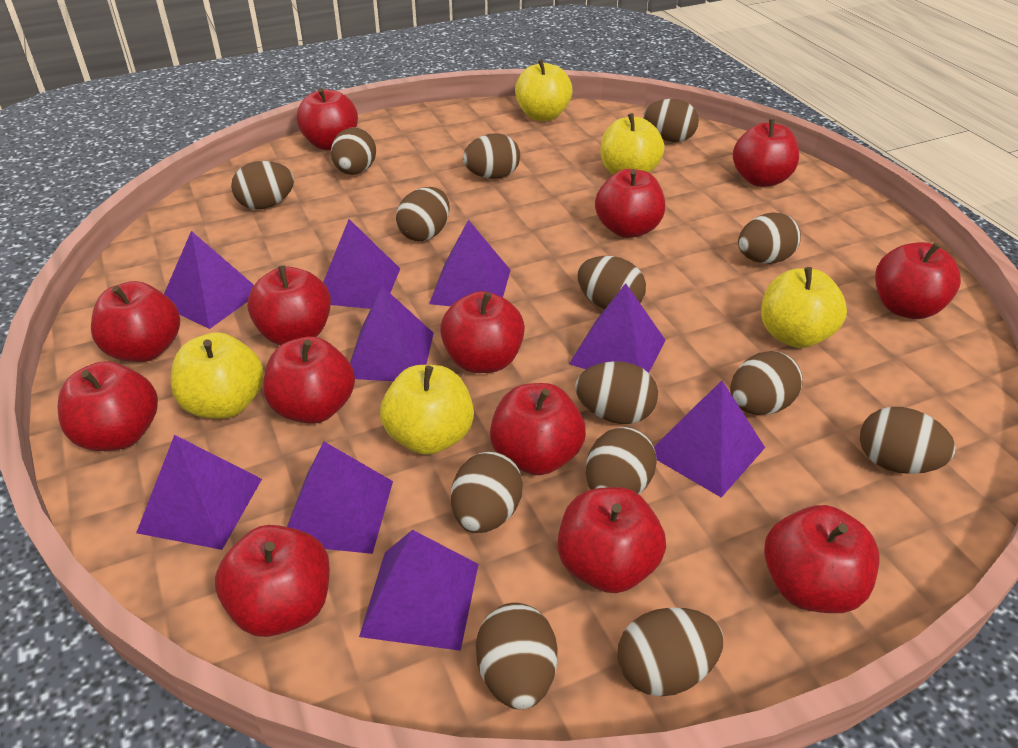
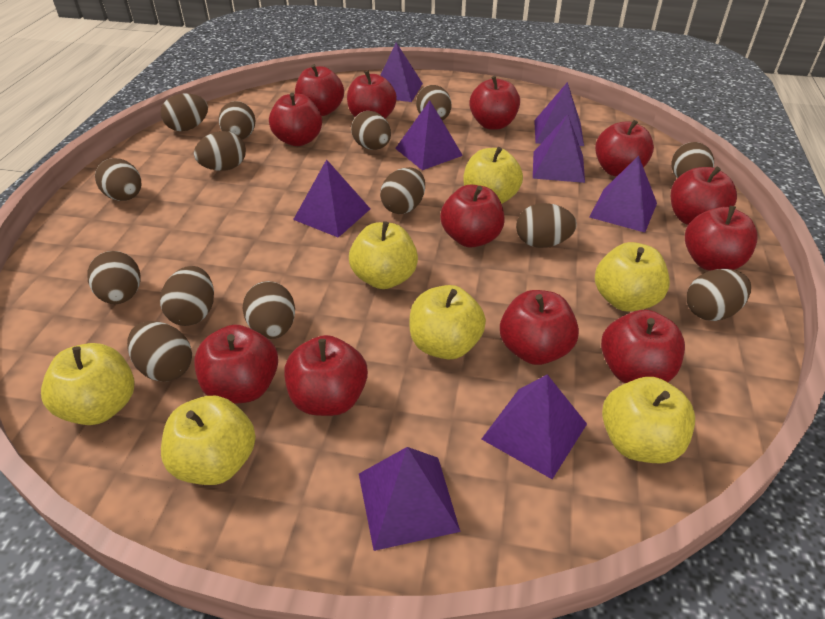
purple pyramid: 9 -> 8
red apple: 13 -> 12
yellow apple: 5 -> 7

